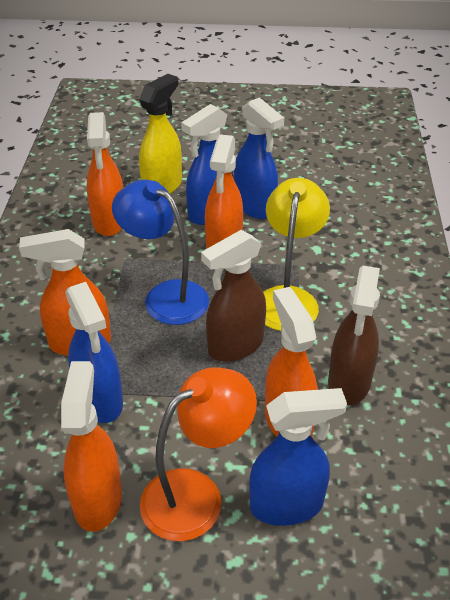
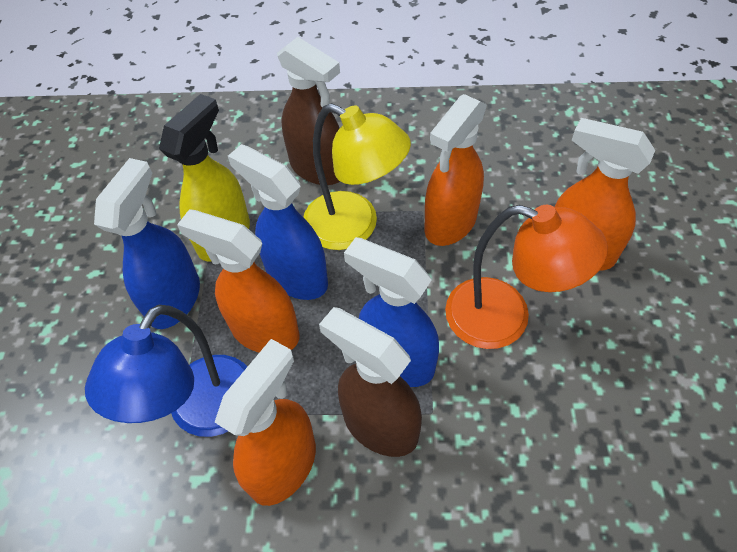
blue spray bottle: 4 -> 3
orange spray bottle: 5 -> 4

